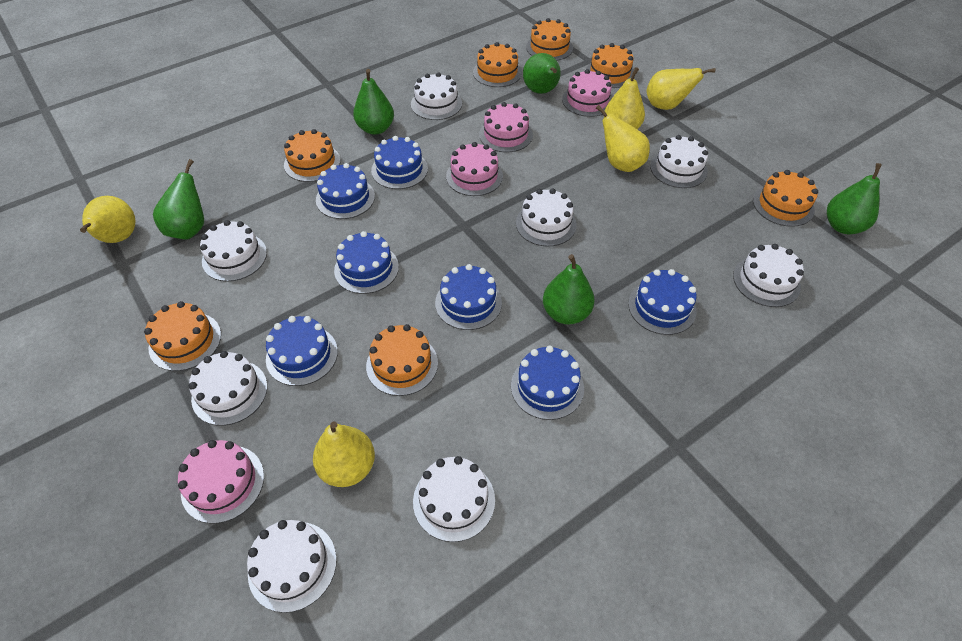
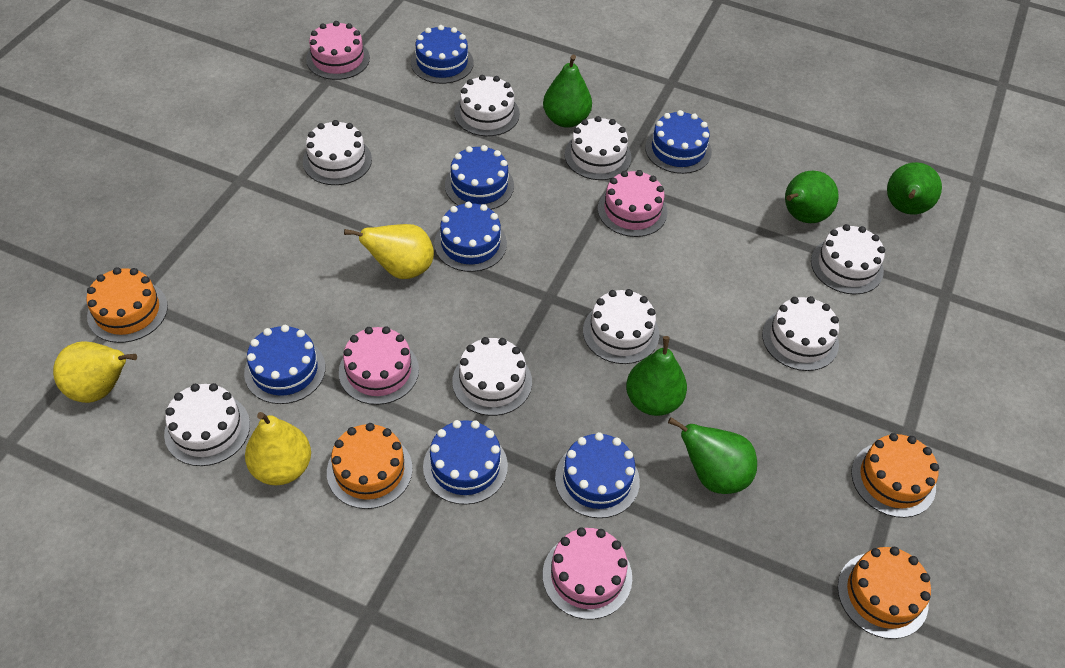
orange cake: 7 -> 4
yellow pear: 5 -> 3

